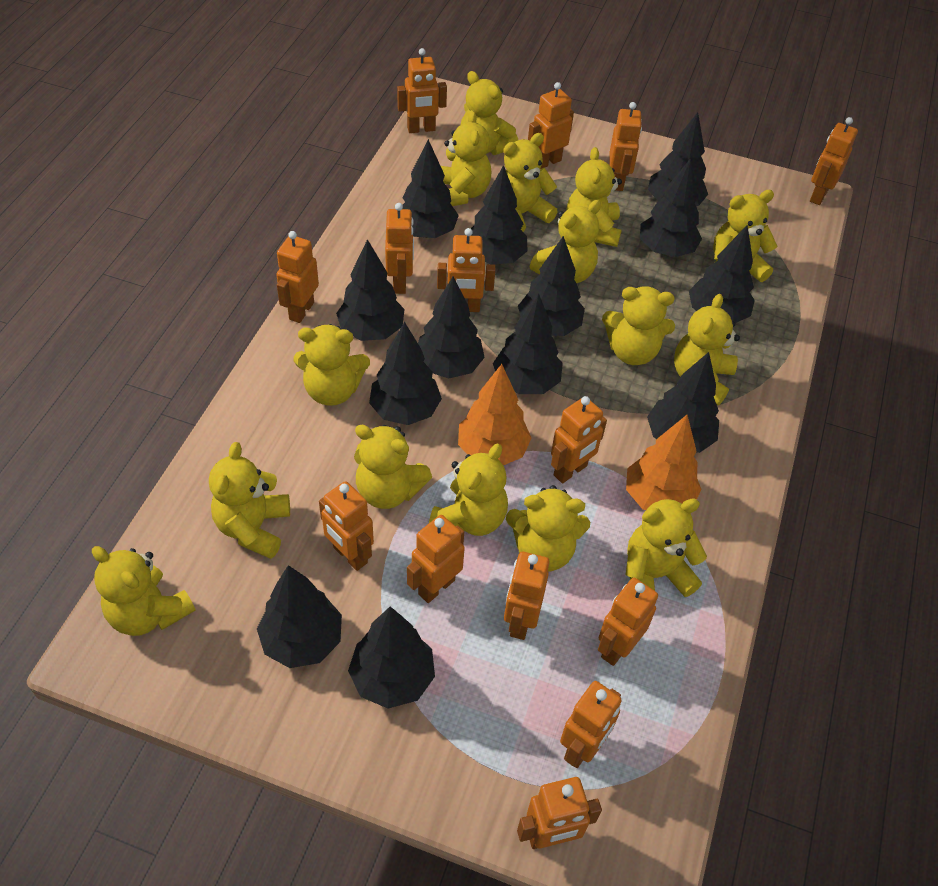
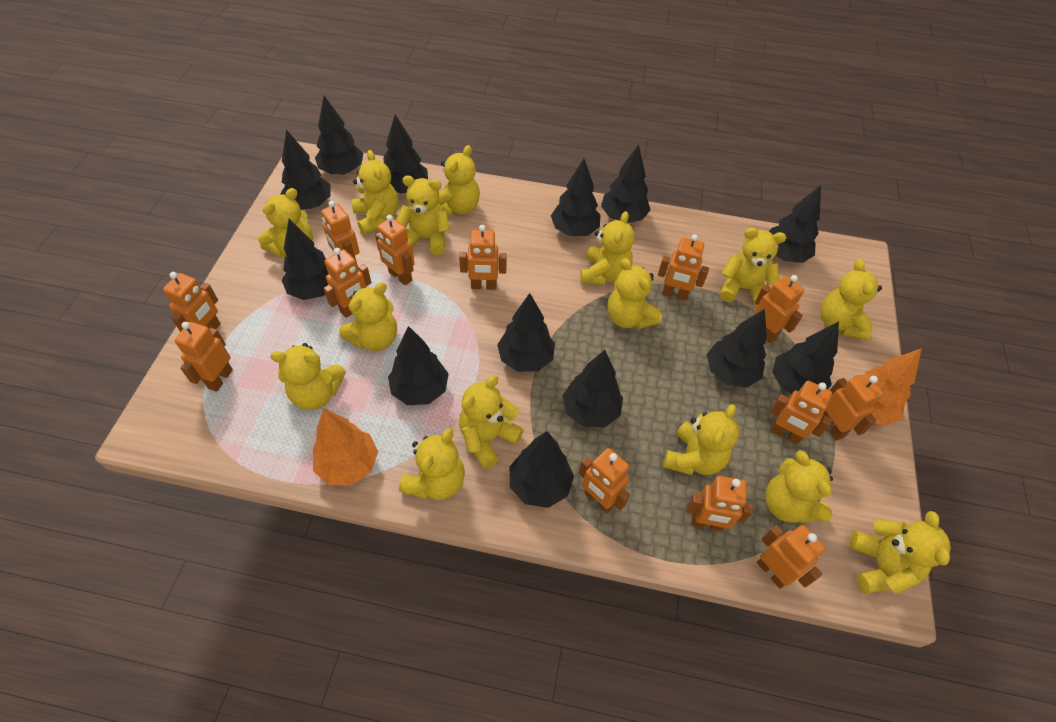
orange robot: 14 -> 13

